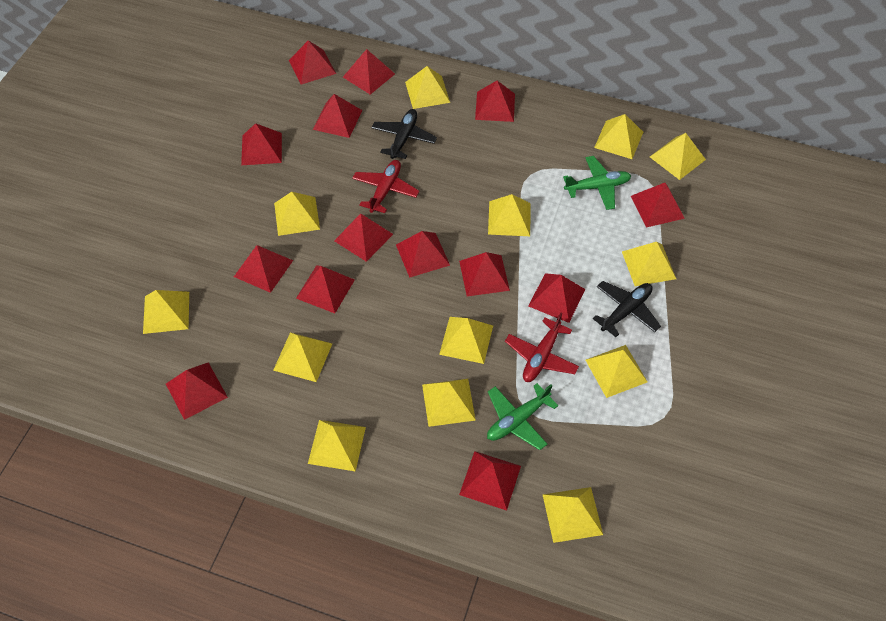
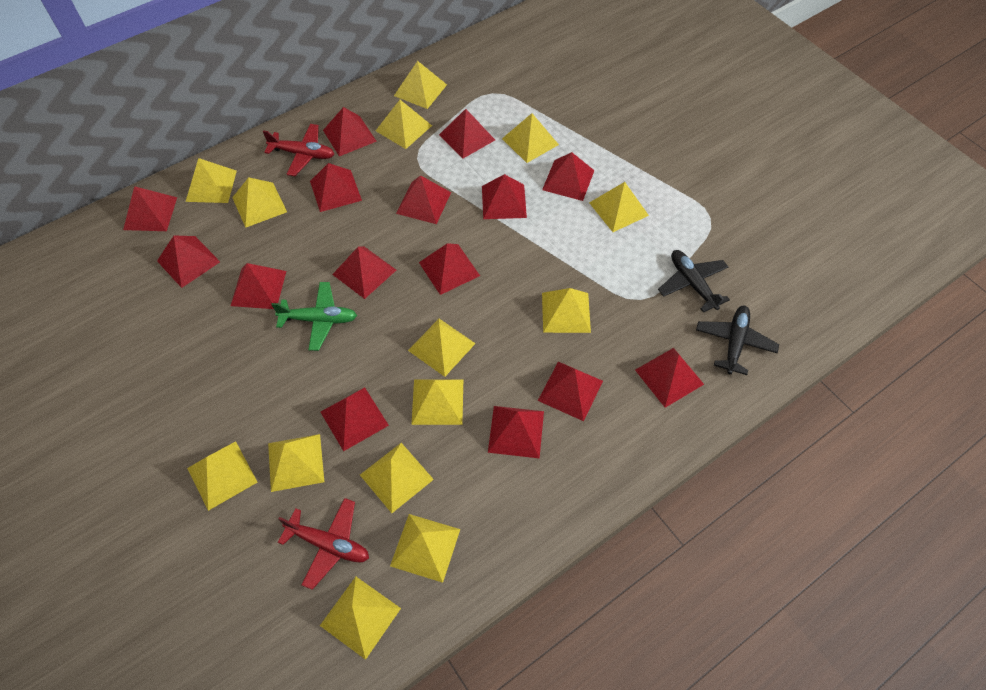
green plane: 2 -> 1
red pyramid: 14 -> 15
yellow pyramid: 13 -> 14

